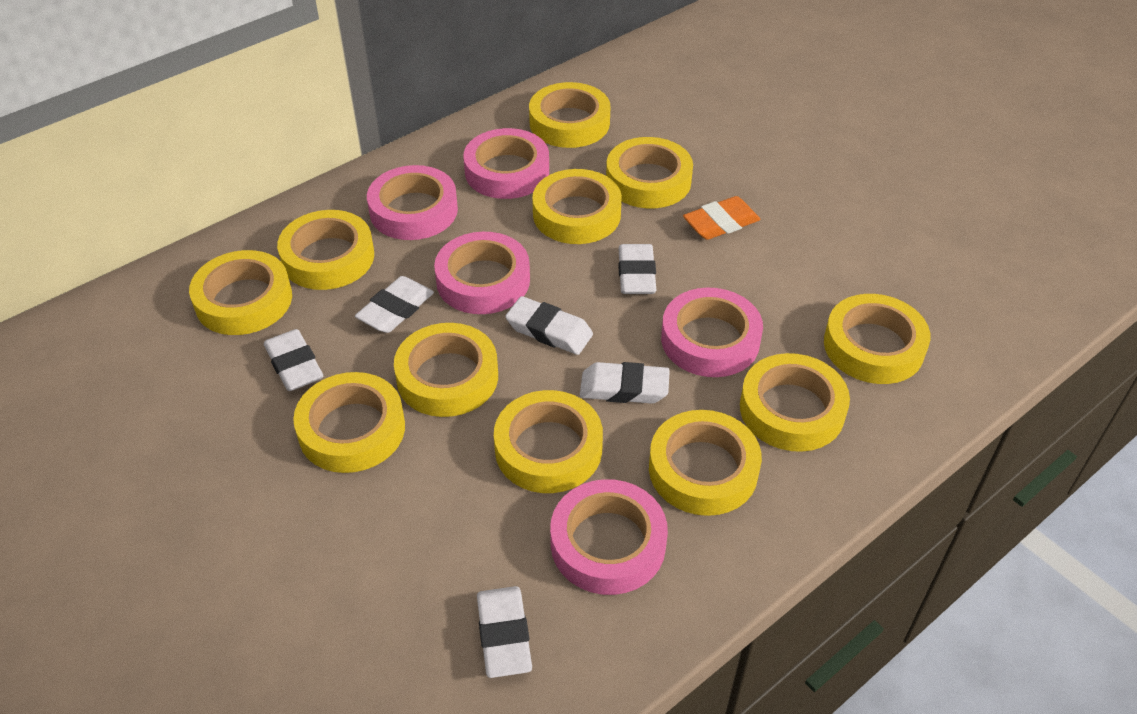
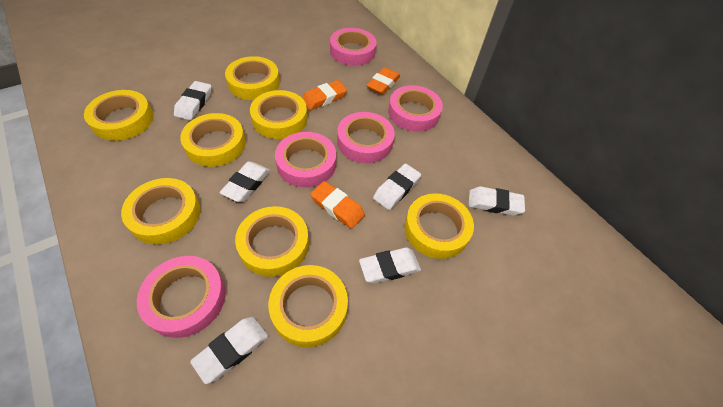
orange eraser: 1 -> 3
yellow tape: 11 -> 8

